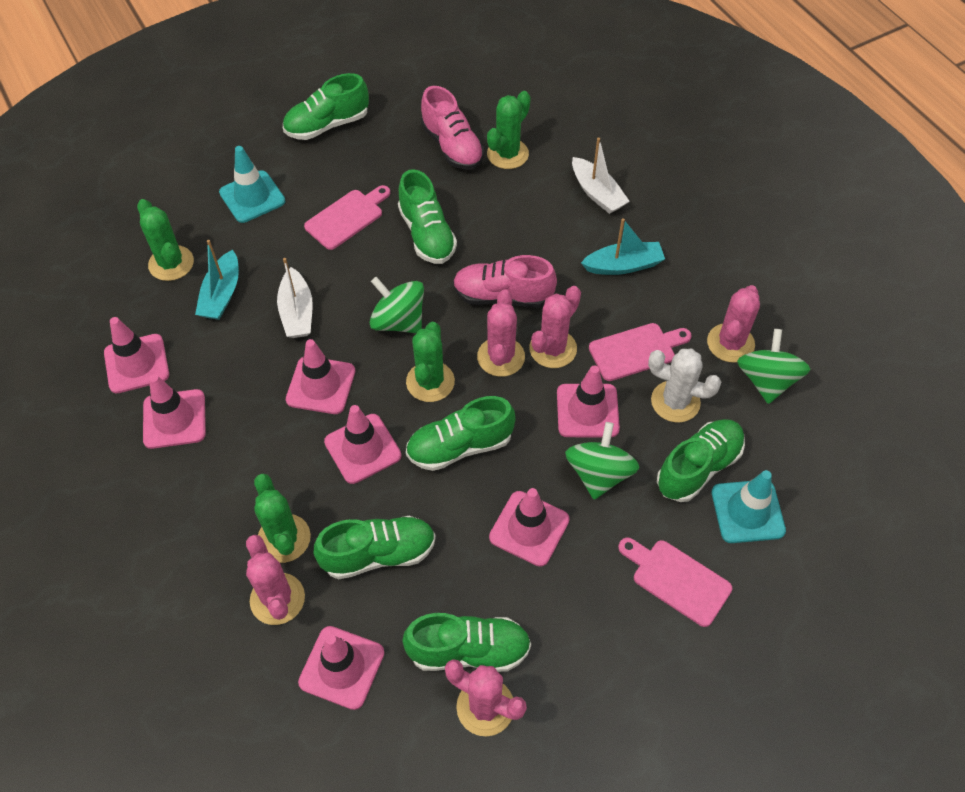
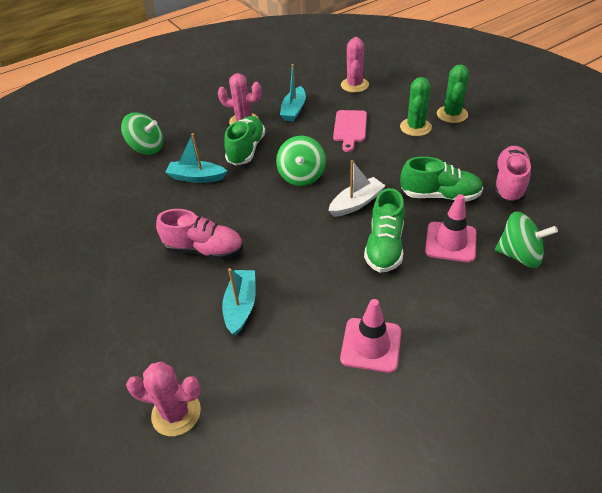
green cactus: 4 -> 2
green shoe: 6 -> 3
pink cactus: 5 -> 3
pink cutting board: 3 -> 1
pink traffic cone: 7 -> 2
turquoise boat: 2 -> 3
turquoise traffic cone: 2 -> 0
white boat: 2 -> 1
white cactus: 1 -> 0

